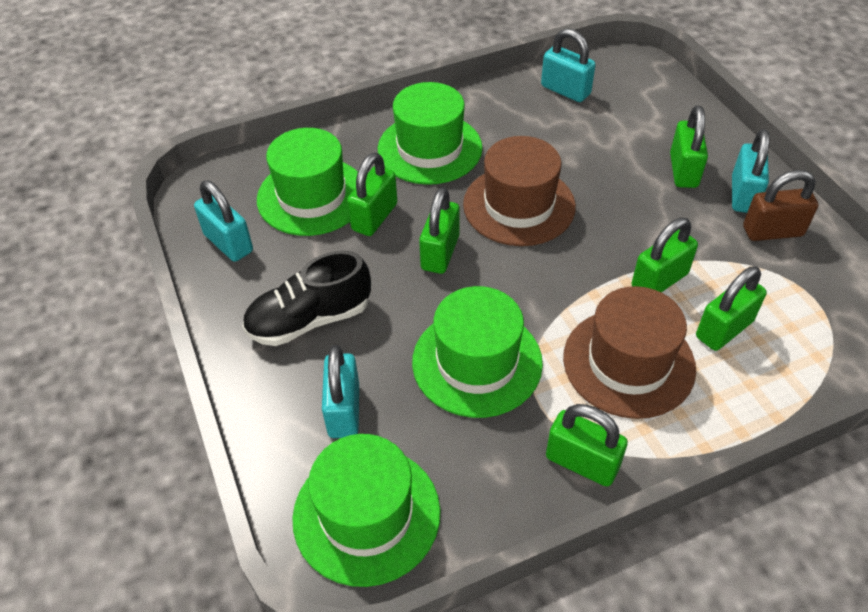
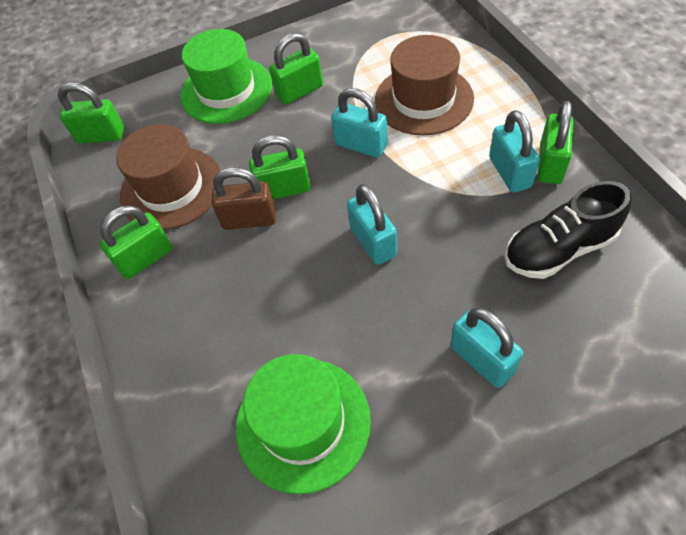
green hat: 4 -> 2
green padlock: 6 -> 5

